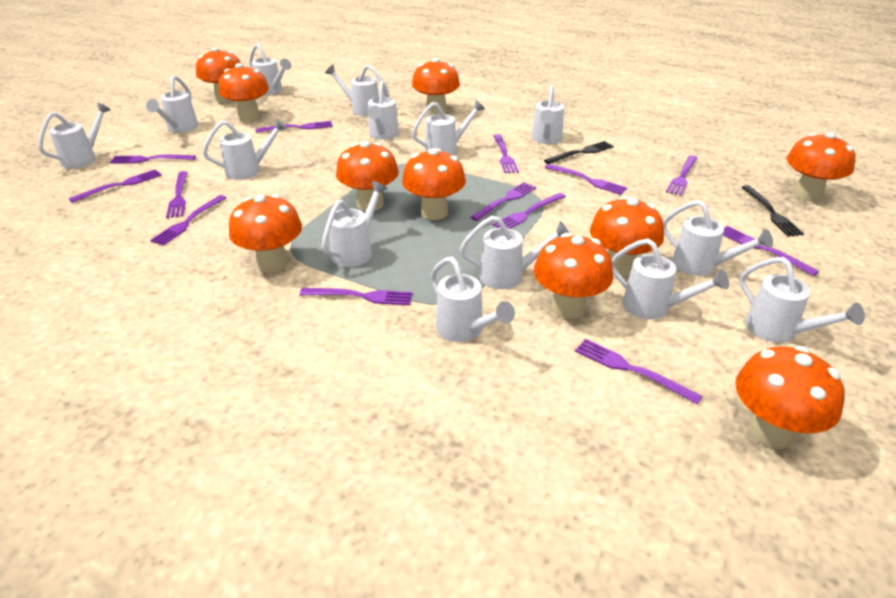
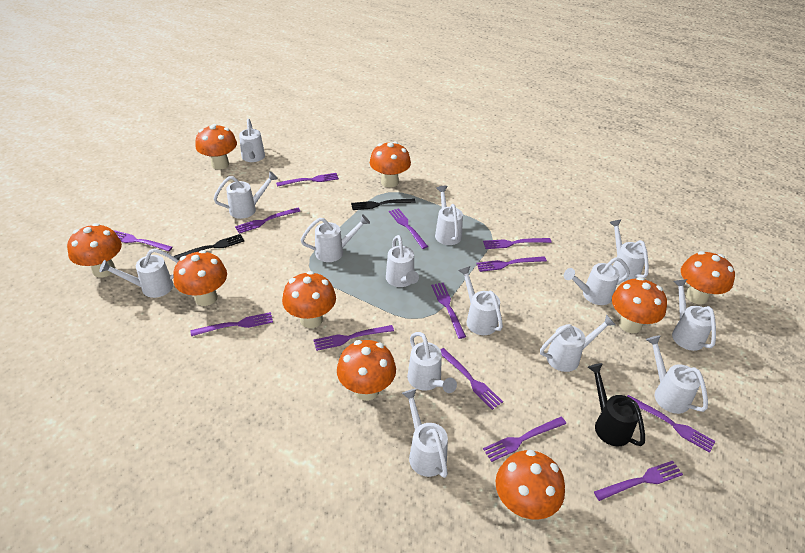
black watering can: 0 -> 1
orange mushroom: 10 -> 9

